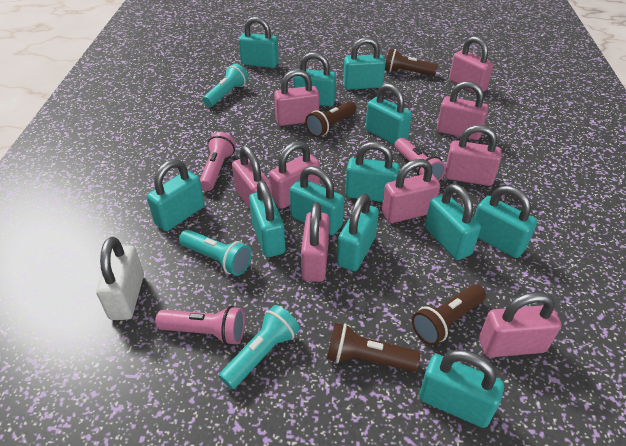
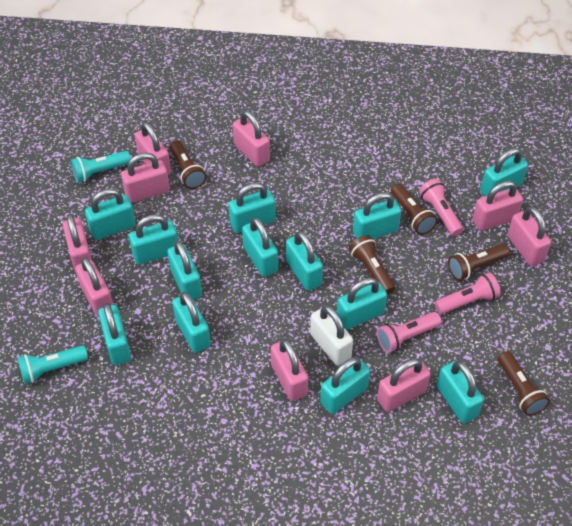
brown flashlight: 4 -> 5
turquoise flashlight: 3 -> 2
turquoise padlock: 12 -> 13

